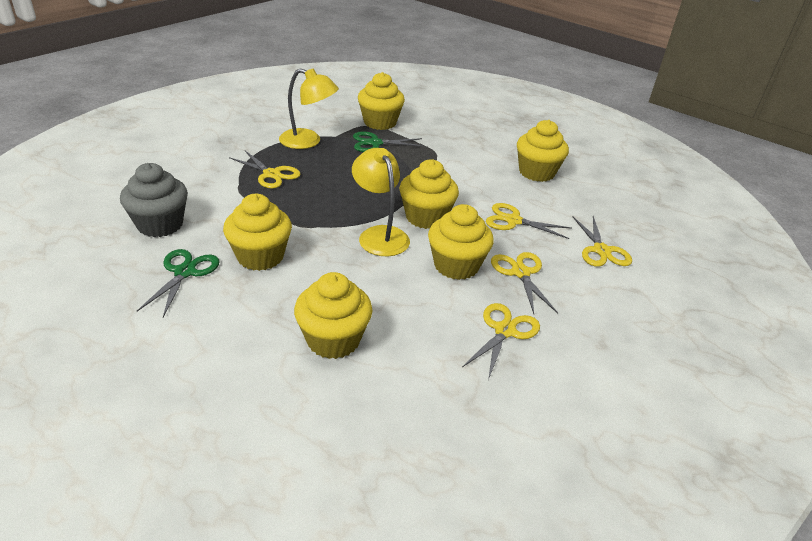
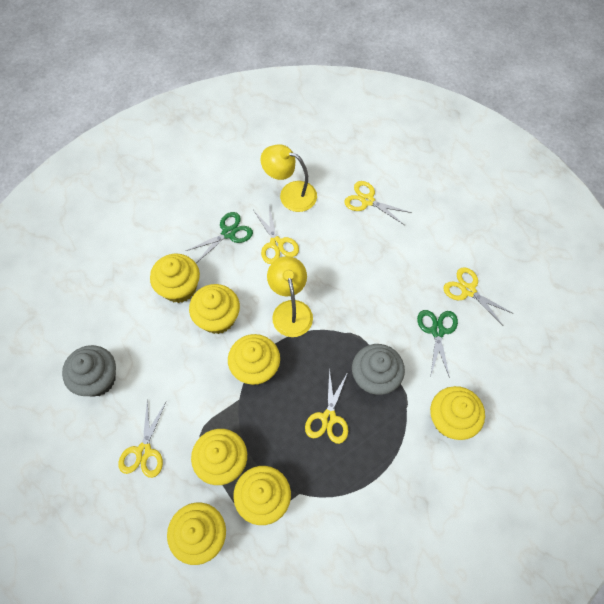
grey cupcake: 1 -> 2
yellow cupcake: 6 -> 7

